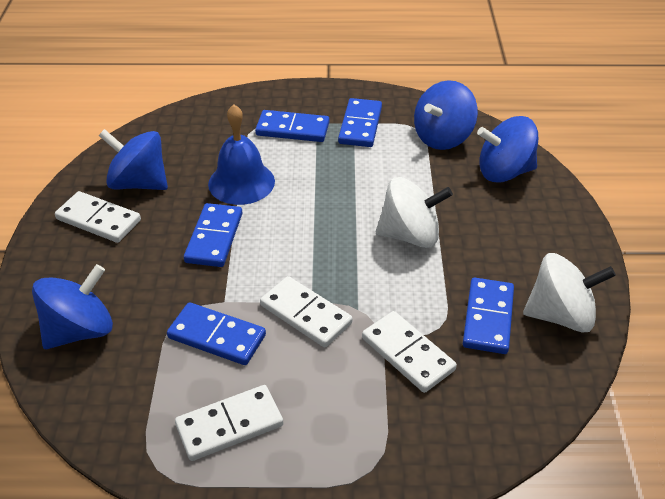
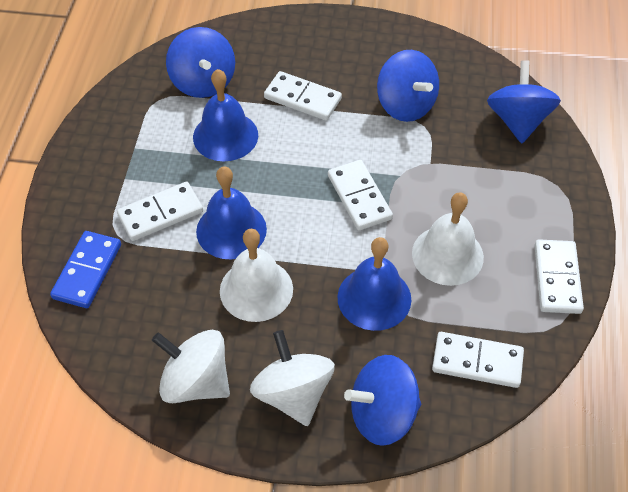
blue bell: 1 -> 3
blue domino: 5 -> 1
white bell: 0 -> 2
white domino: 4 -> 5

